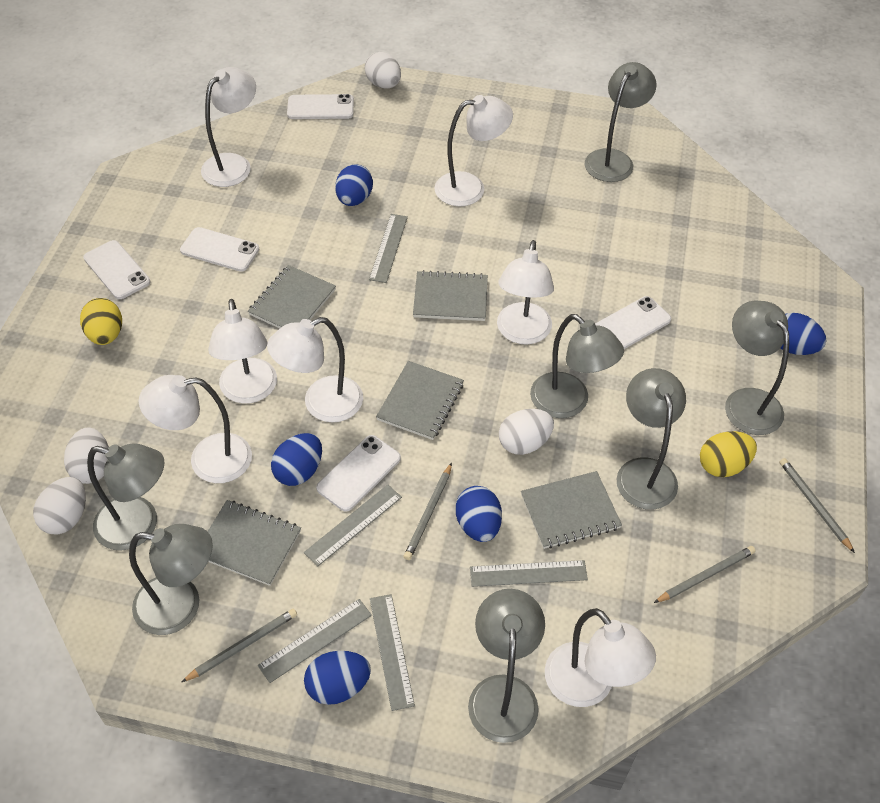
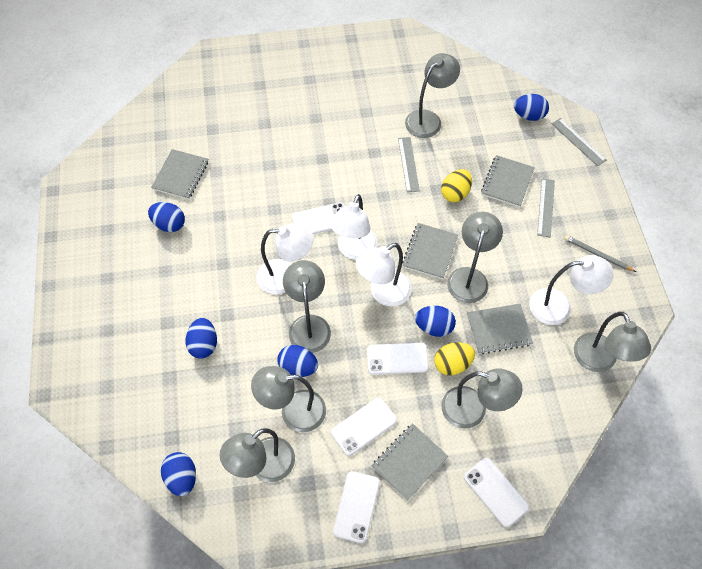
blue egg: 5 -> 6
grey pencil: 4 -> 1
grey ruler: 5 -> 3
white egg: 4 -> 0
white lamp: 7 -> 4

